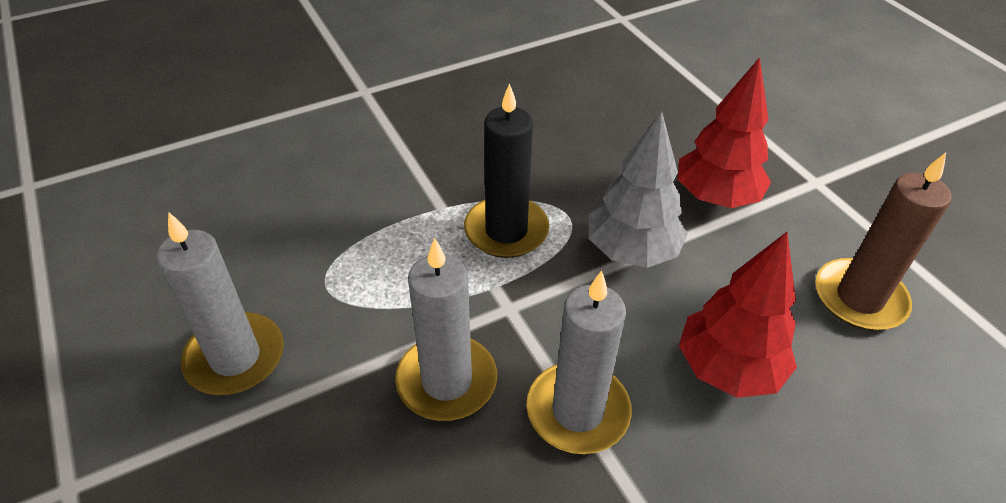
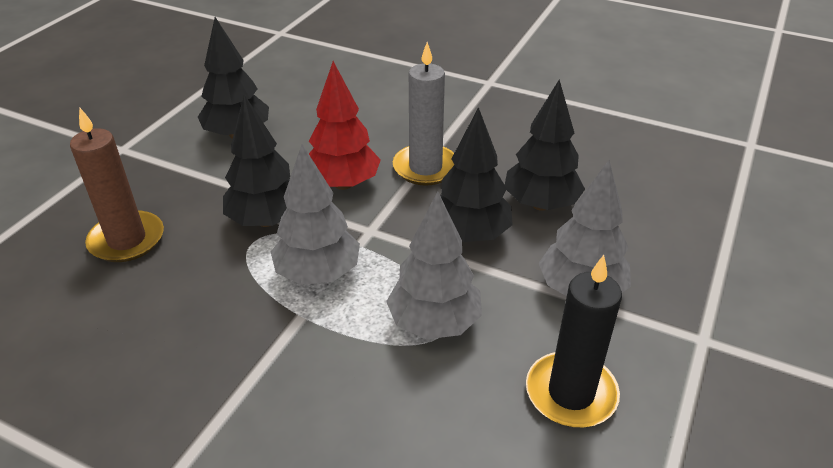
black tree: 0 -> 4
grey candle: 3 -> 1
grey tree: 1 -> 3
red tree: 2 -> 1

